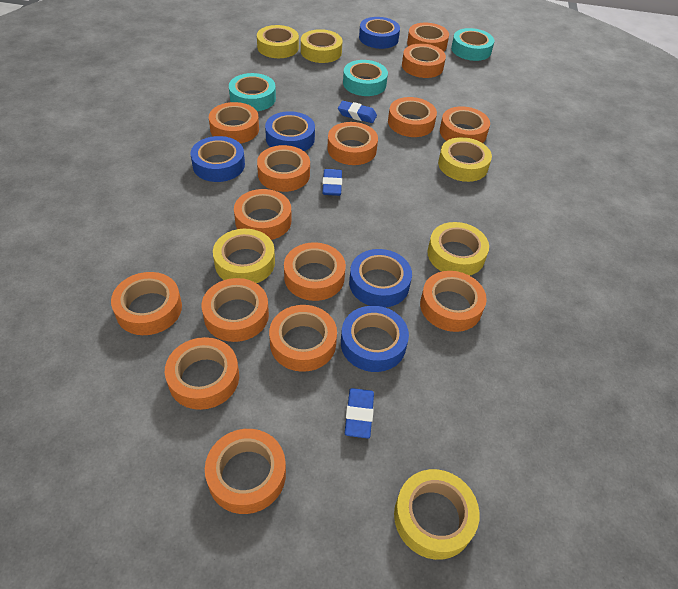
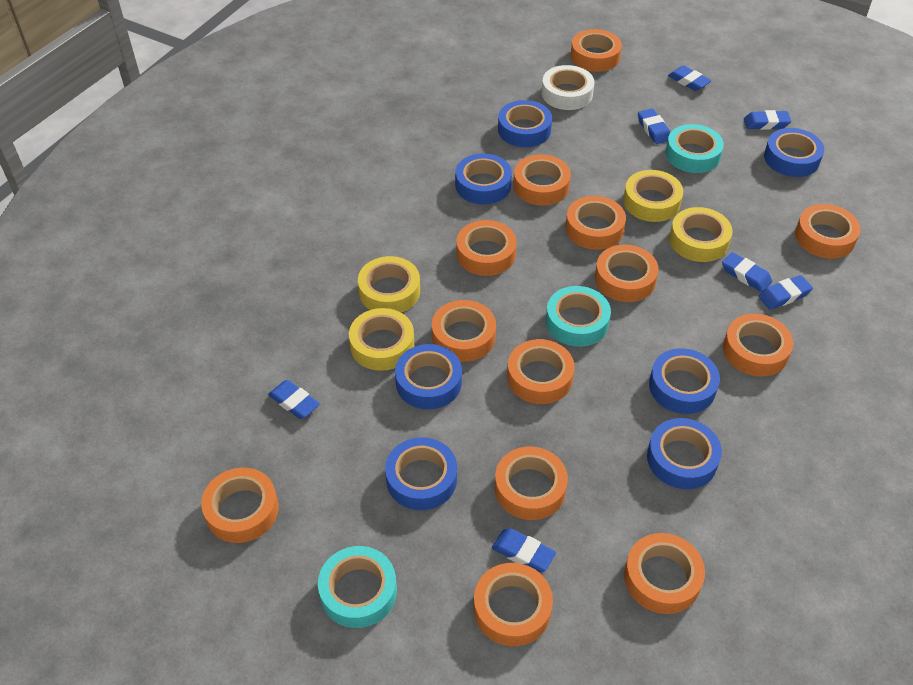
blue eraser: 3 -> 7
blue tape: 5 -> 7
orange tape: 15 -> 13
white tape: 0 -> 1
yellow tape: 6 -> 4

